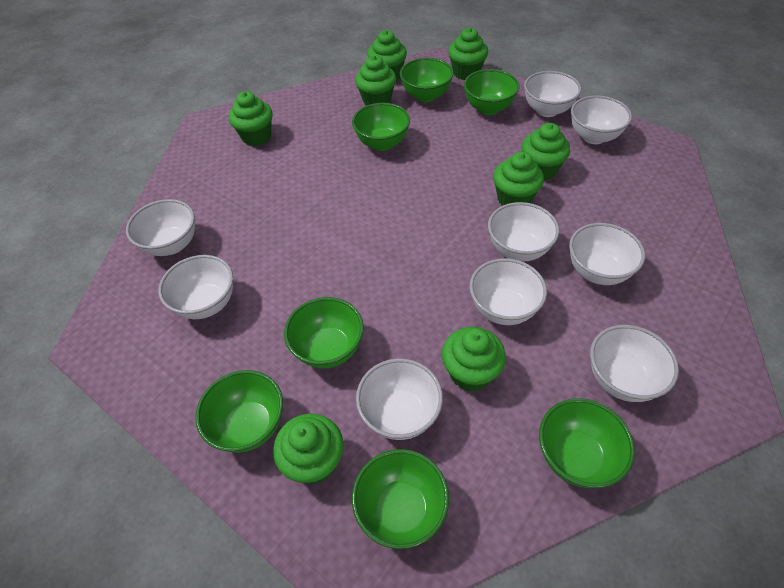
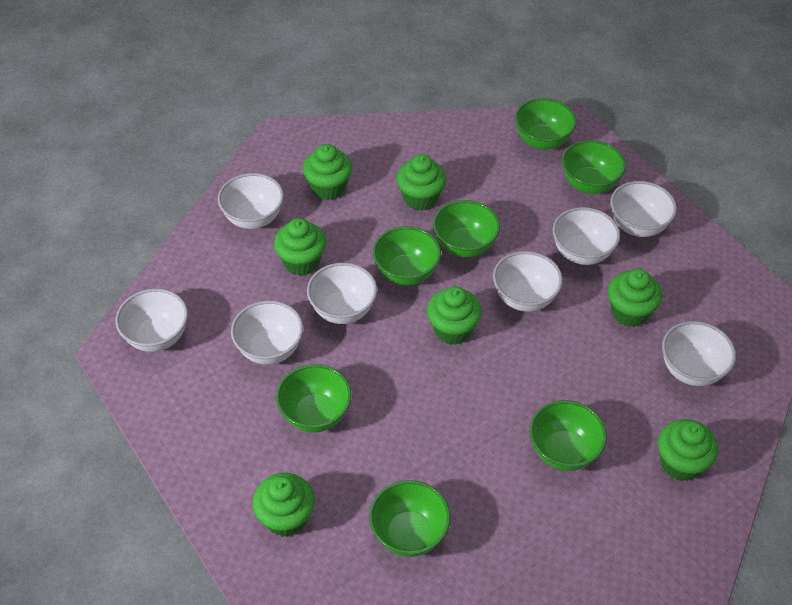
green cupcake: 8 -> 7
white bowl: 9 -> 8

